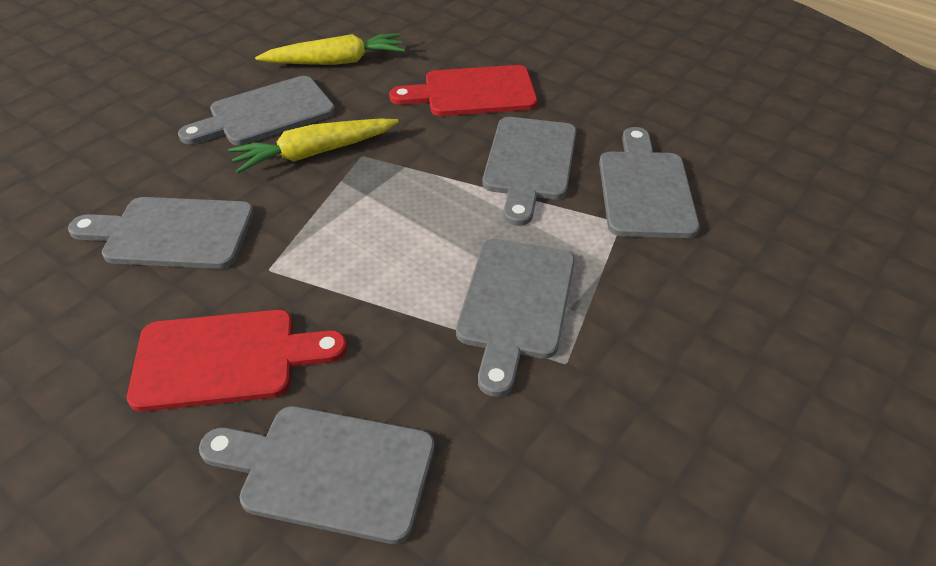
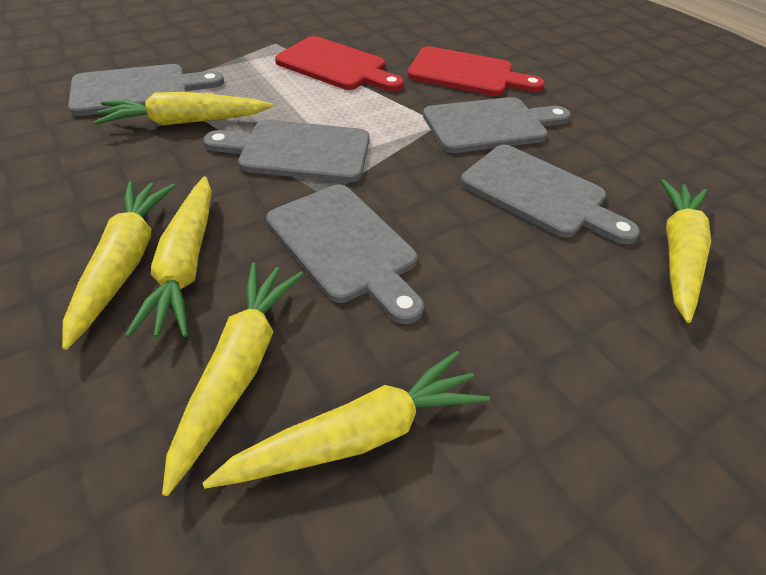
grey cutting board: 6 -> 5
yellow carrot: 2 -> 6

